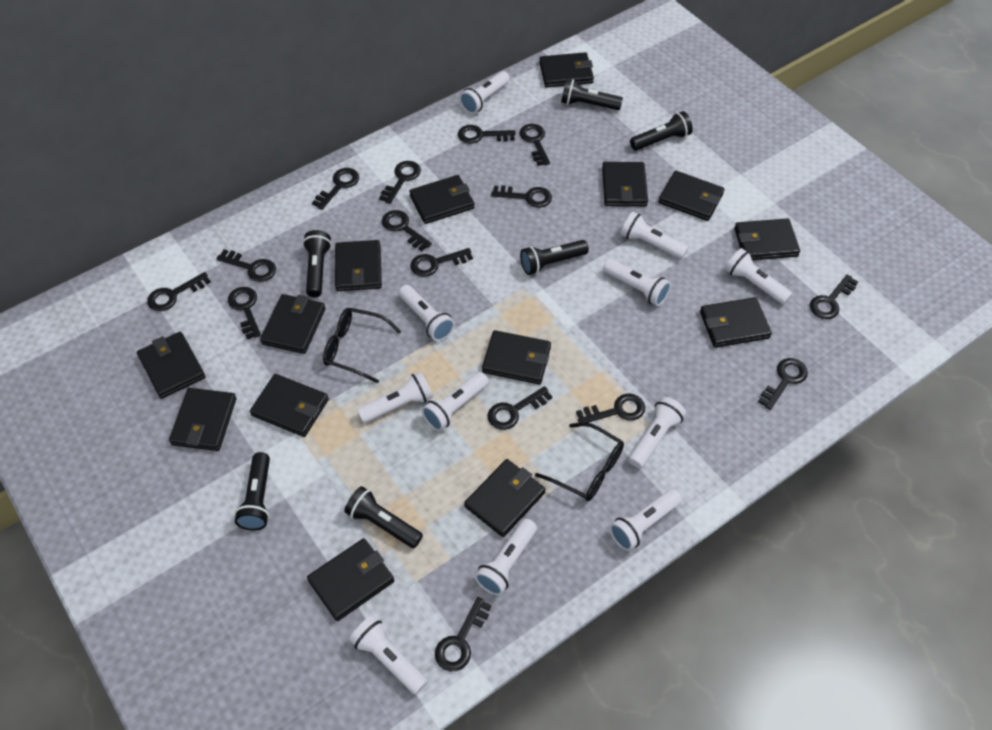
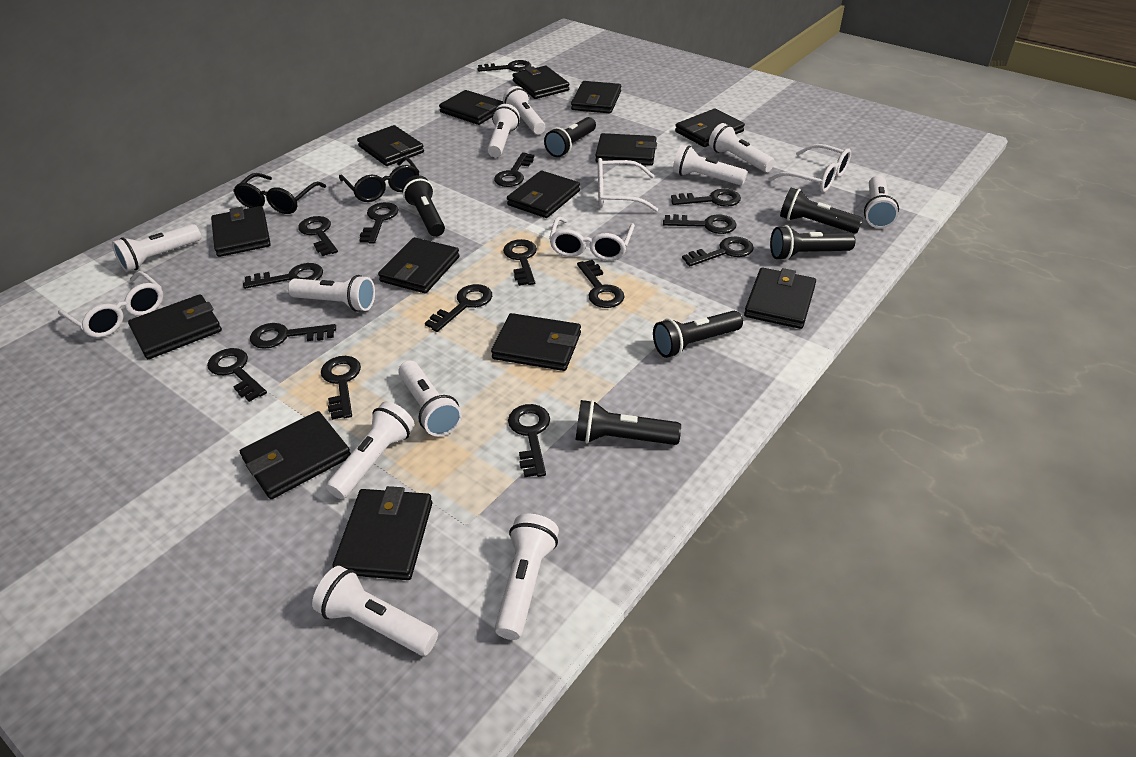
white glasses: 0 -> 4

